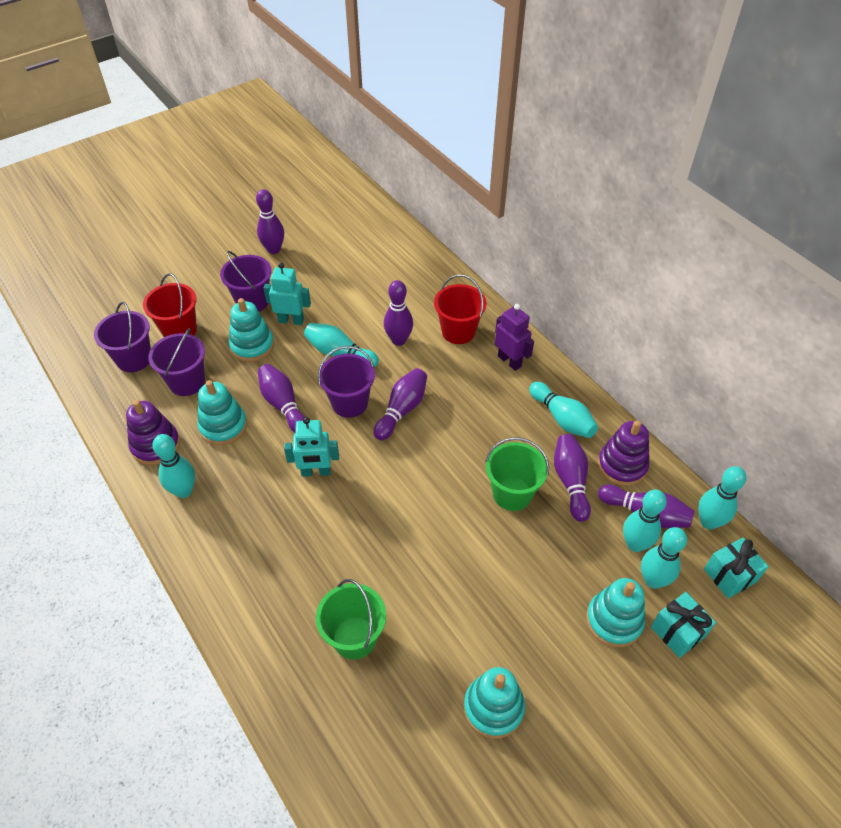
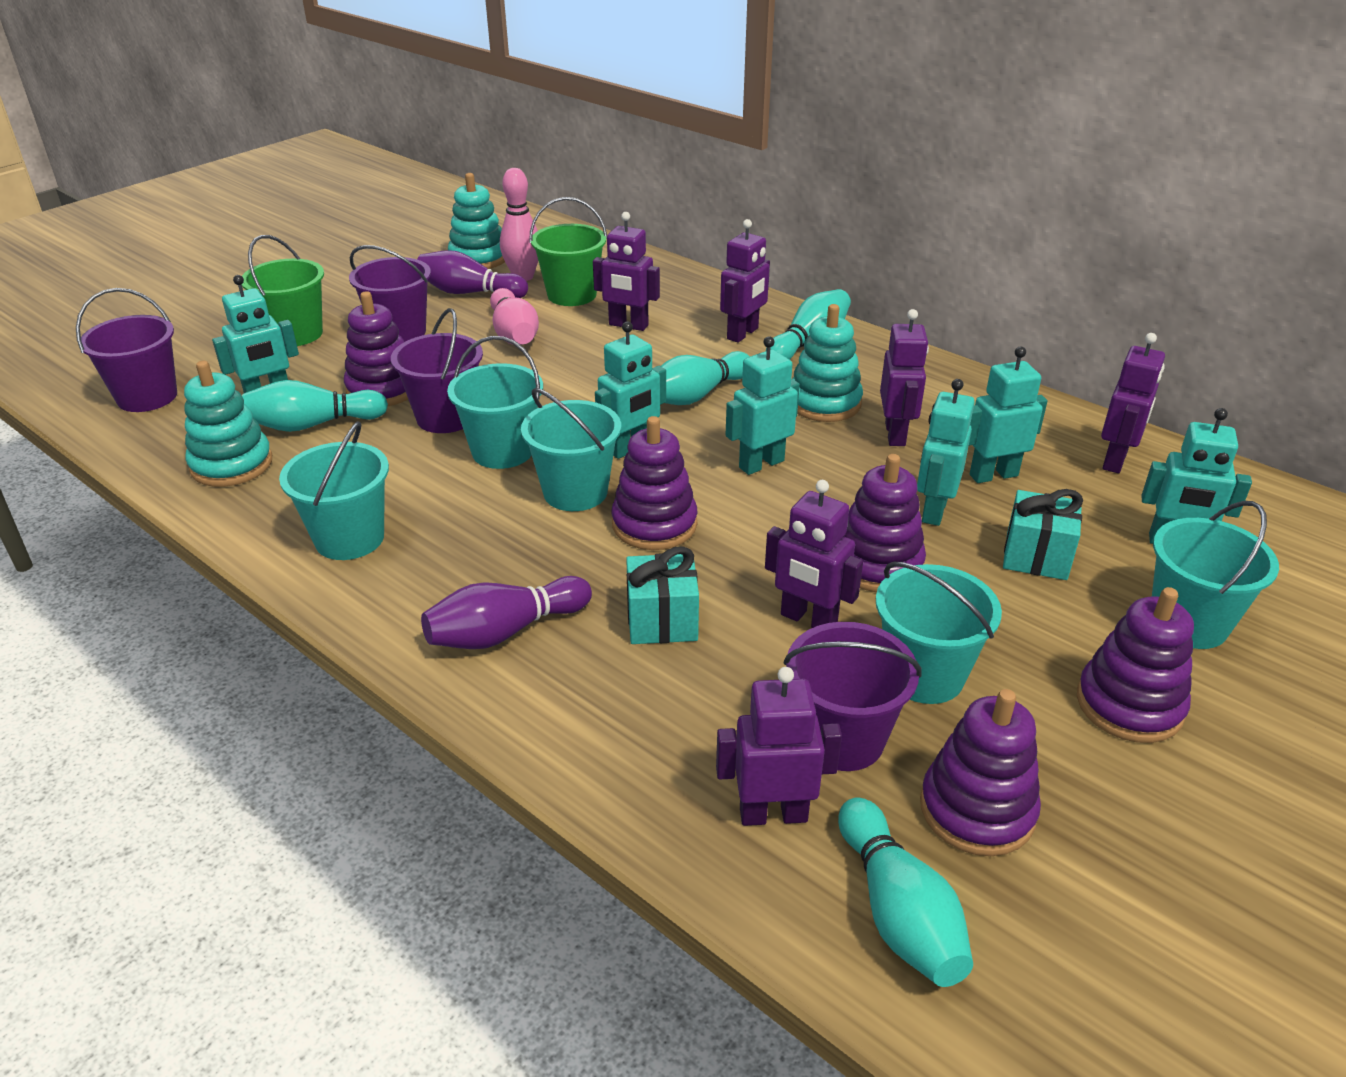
pink bowling pin: 0 -> 2
purple bowling pin: 6 -> 2
purple robot: 1 -> 6
purple stacking toy: 2 -> 5
red bucket: 2 -> 0
turquoise bowling pin: 6 -> 4
turquoise bucket: 0 -> 5
turquoise robot: 2 -> 6
turquoise stacking toy: 4 -> 3

